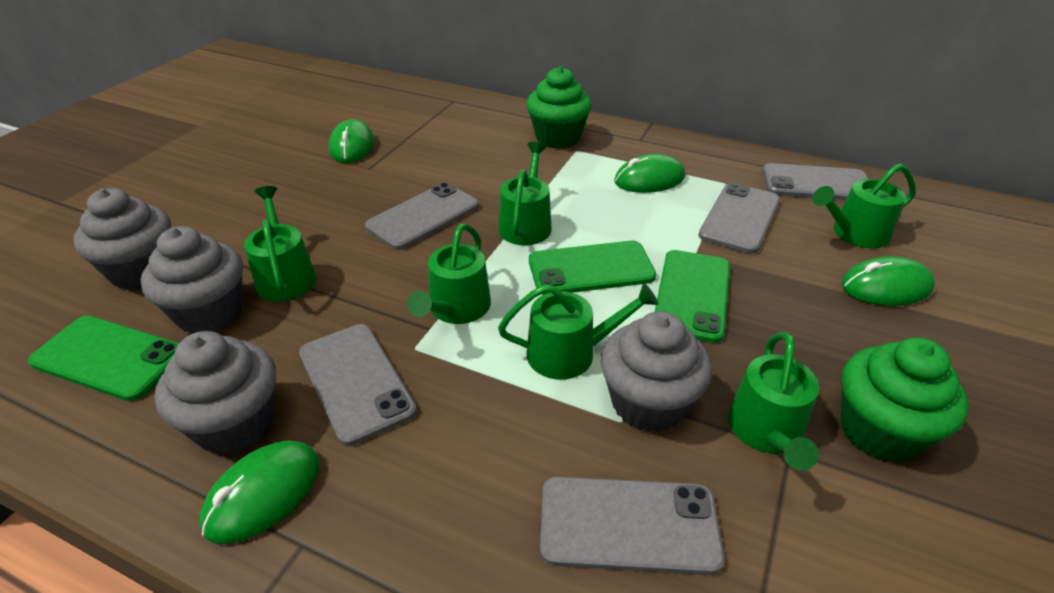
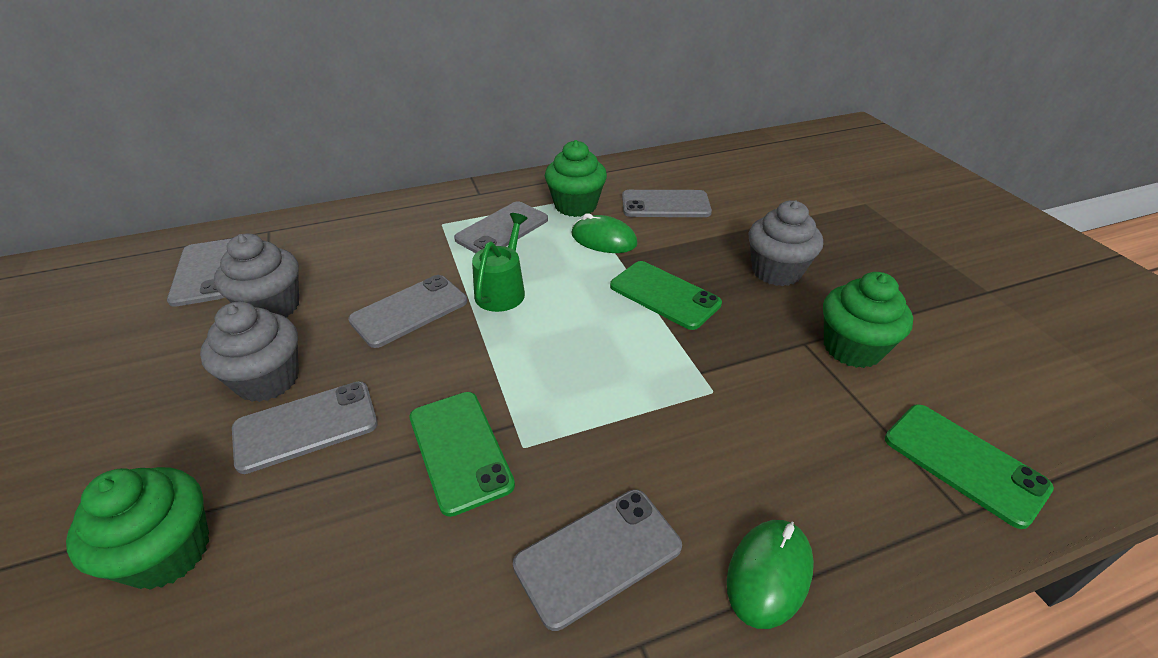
green cupcake: 2 -> 3
green mouse: 4 -> 2
green watering can: 6 -> 1
grey cupcake: 4 -> 3
grey phone: 5 -> 6

